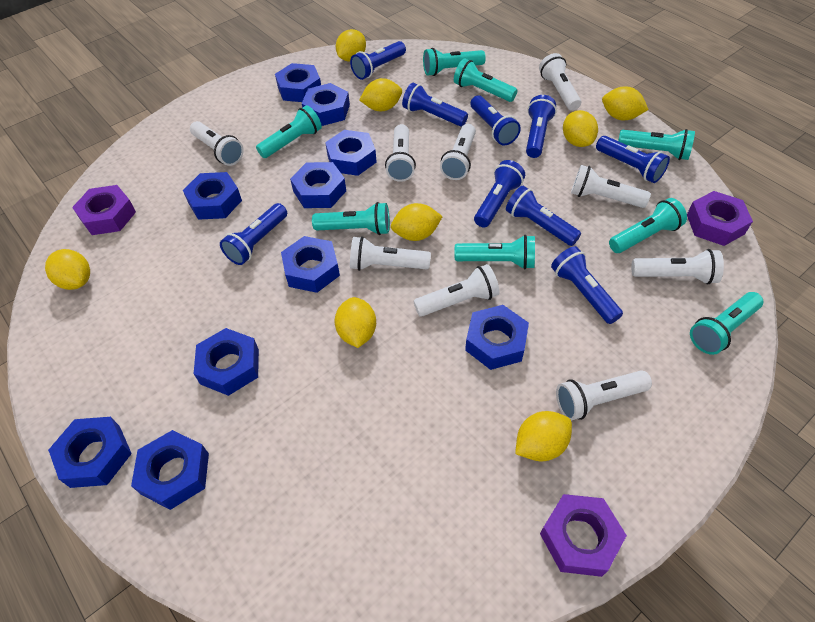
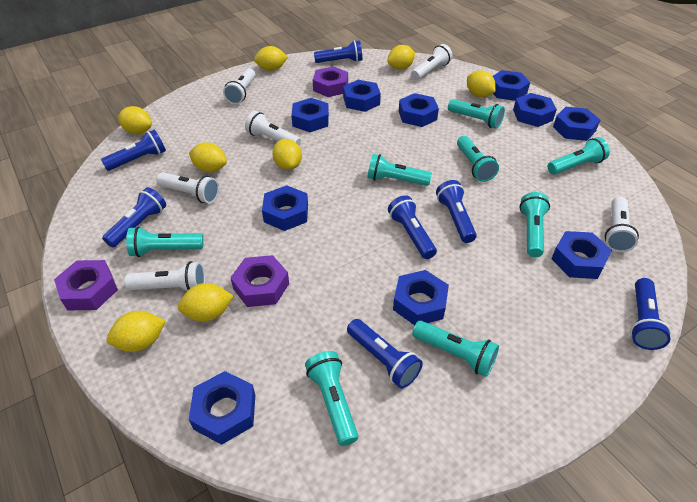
blue flashlight: 9 -> 7
white flashlight: 9 -> 6

